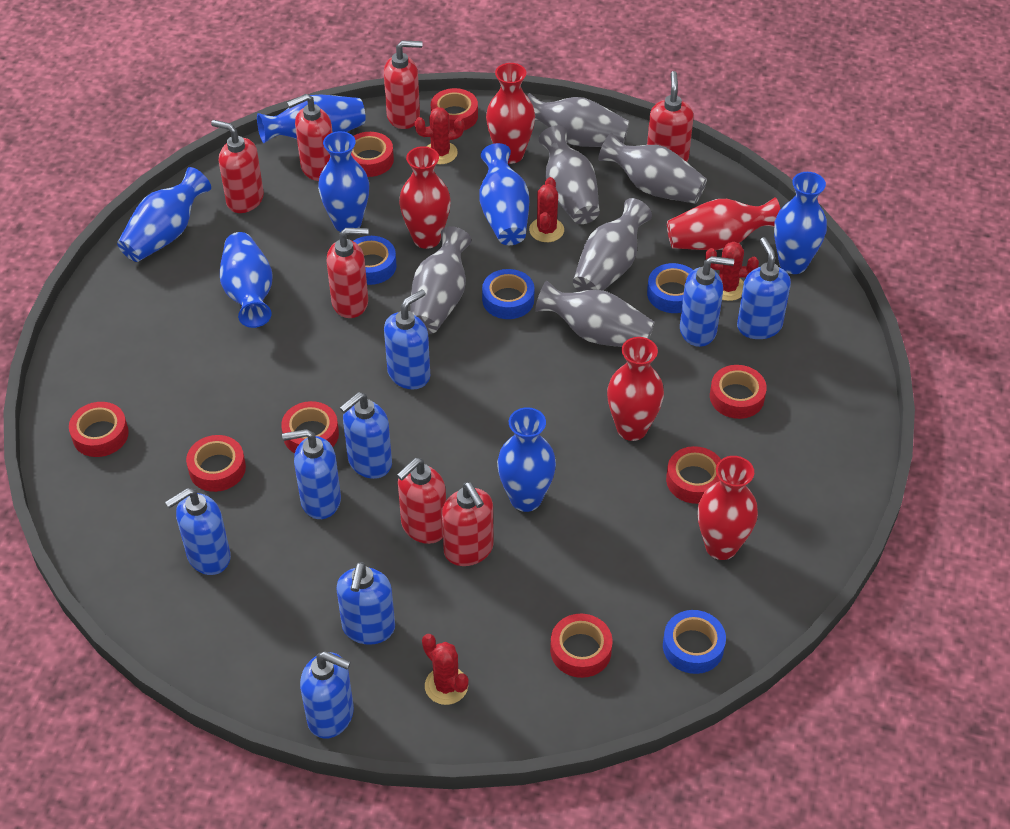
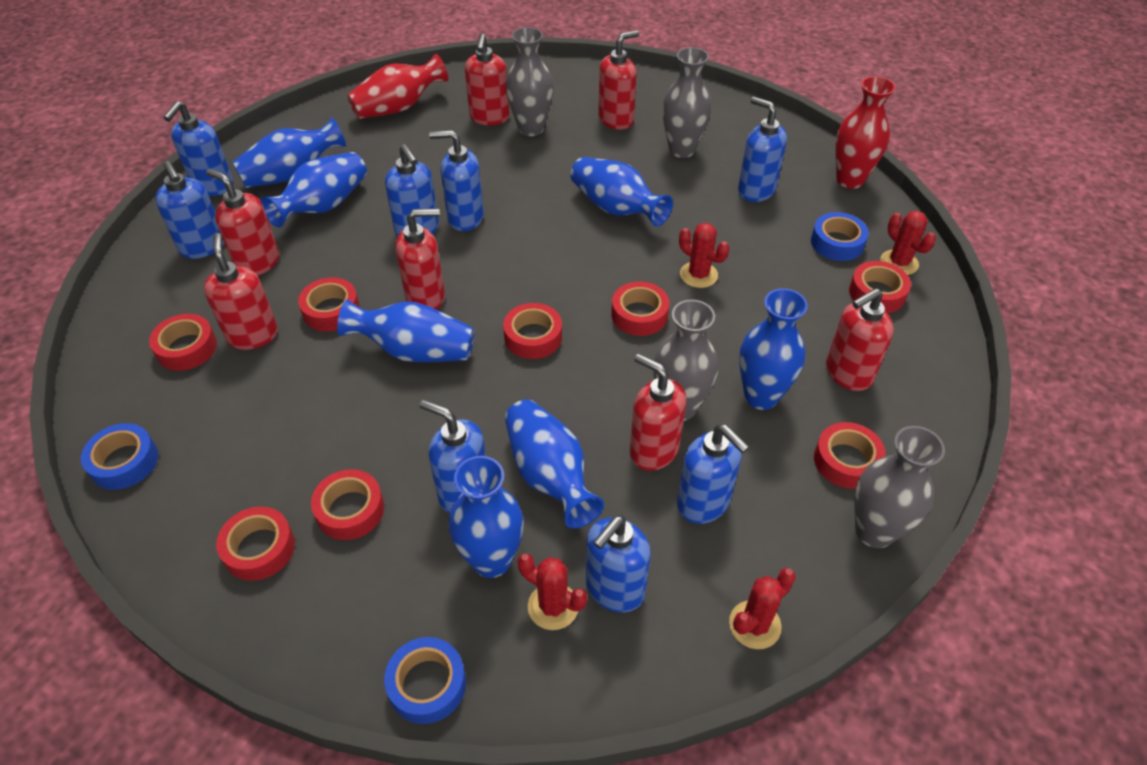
blue tape: 4 -> 3
grey vase: 6 -> 4
red vase: 5 -> 2

